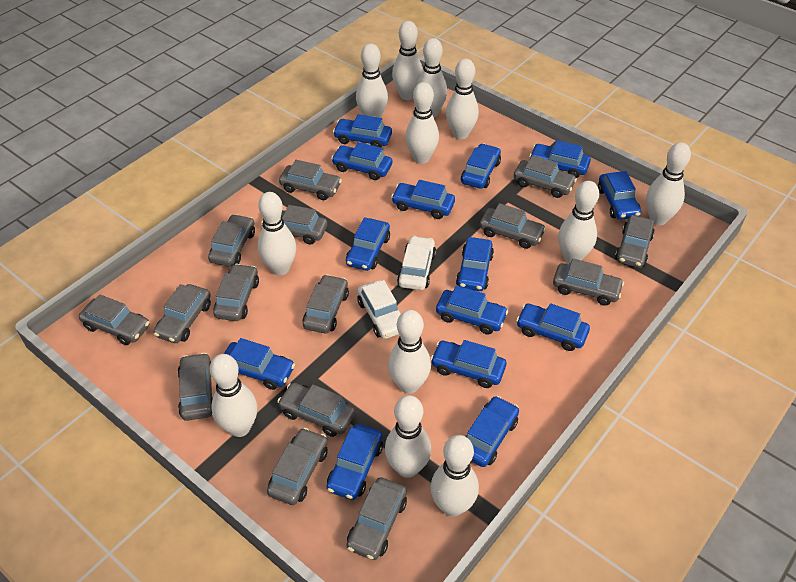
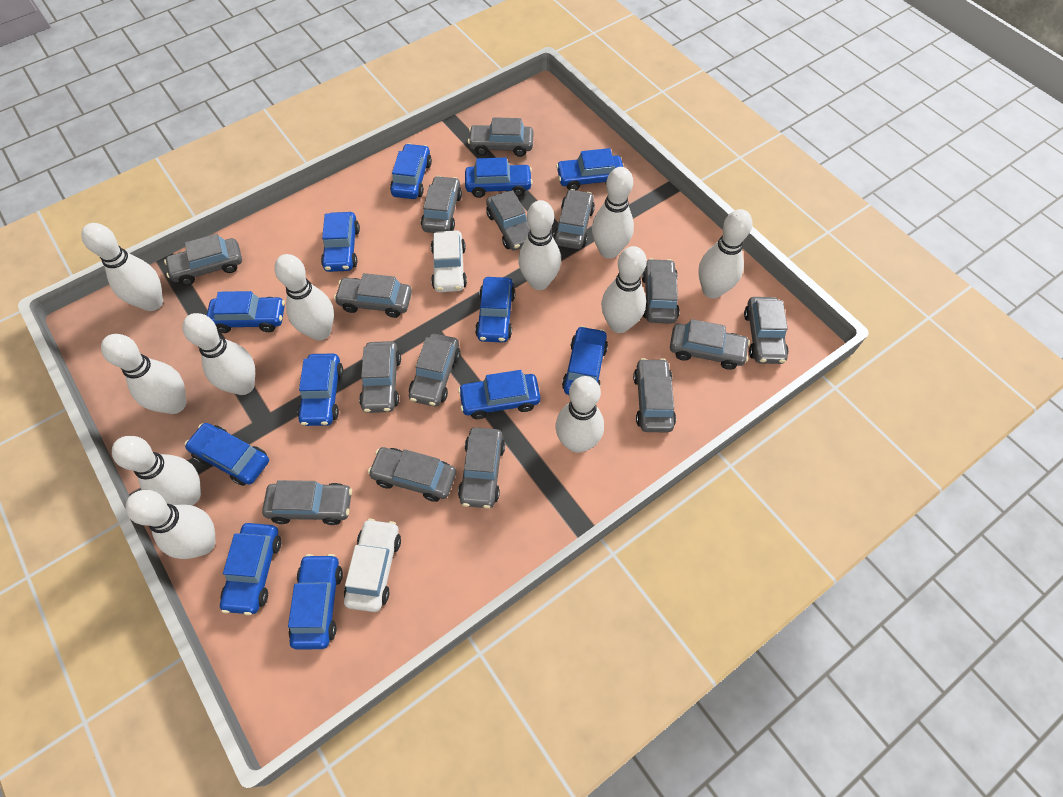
blue car: 14 -> 12
white bowling pin: 12 -> 11

